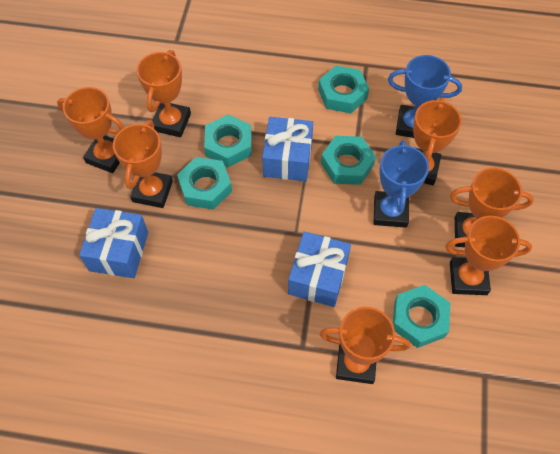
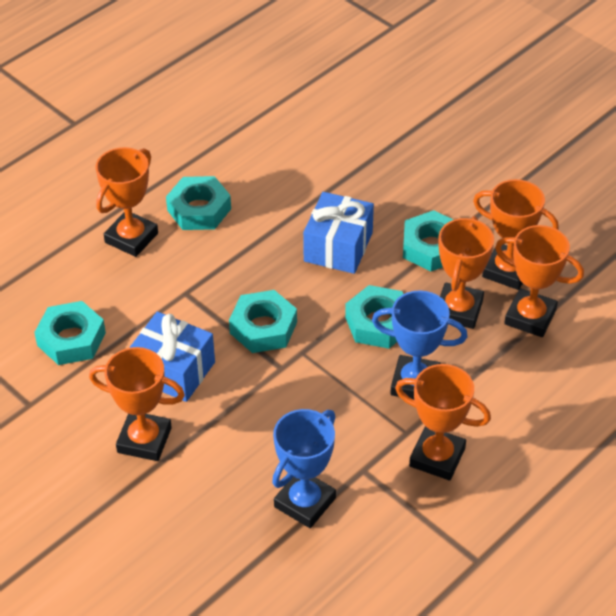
blue gift: 3 -> 2
orange trophy: 7 -> 6

